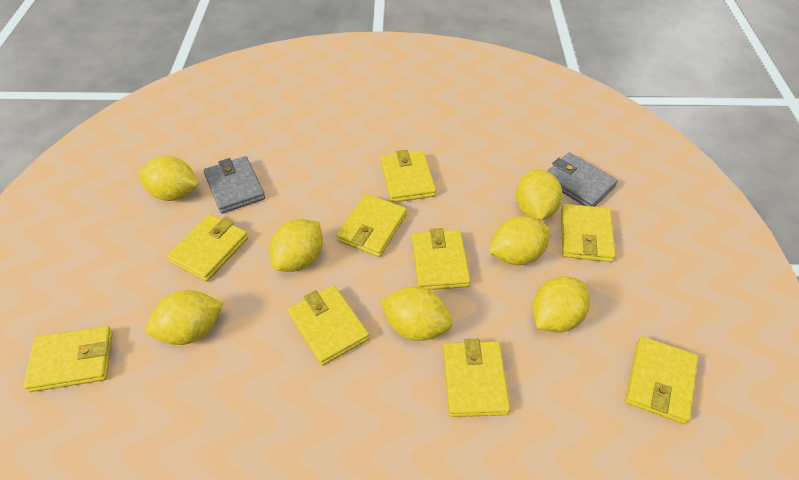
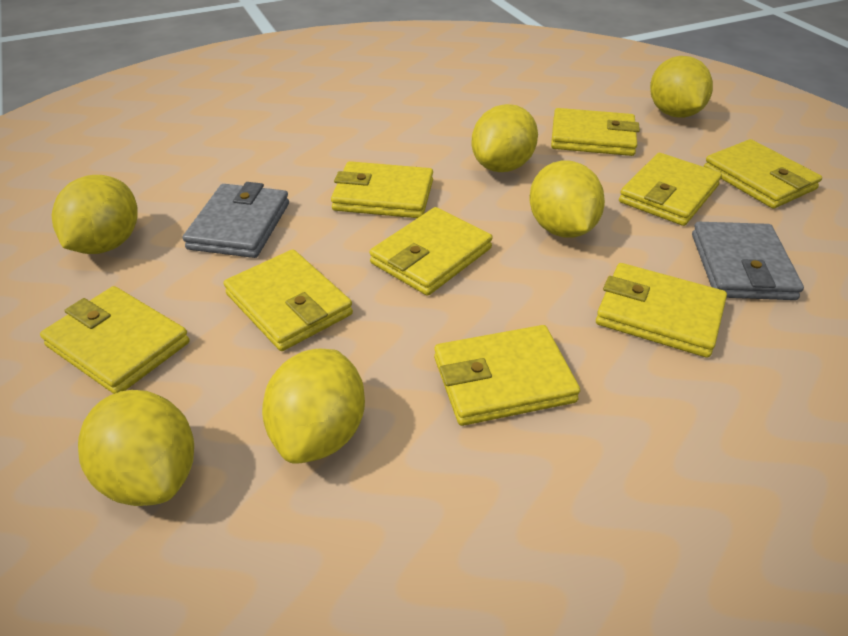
yellow lemon: 7 -> 6

